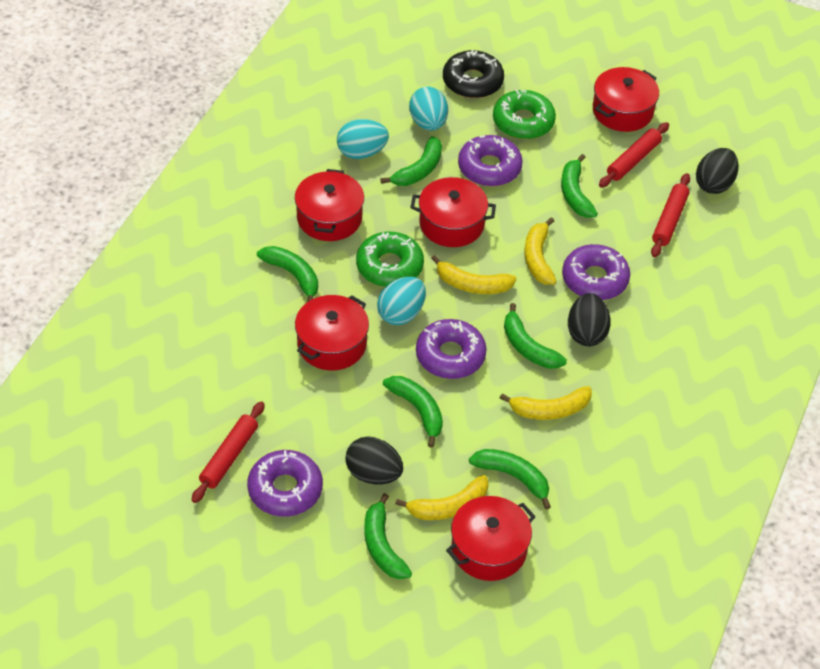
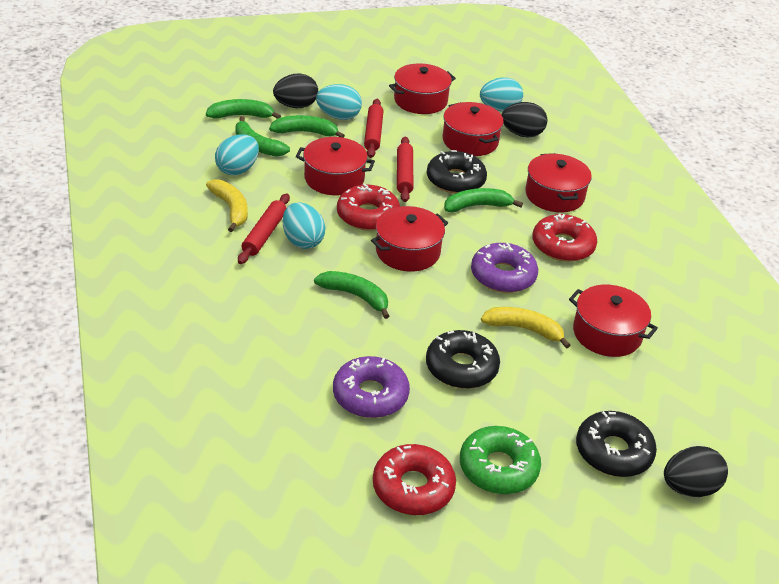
black donut: 1 -> 3
green banana: 7 -> 5
green donut: 2 -> 1
purple donut: 4 -> 2
red donut: 0 -> 3
red pot: 5 -> 6
turquoise egg: 3 -> 4
yellow banana: 4 -> 2

